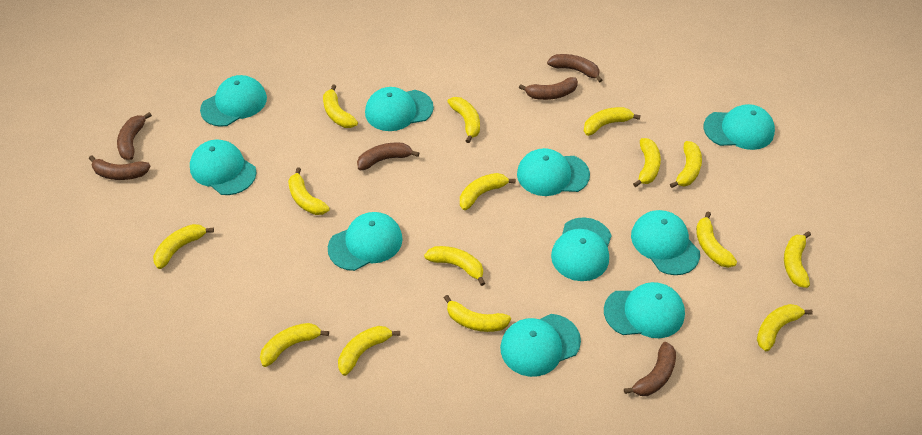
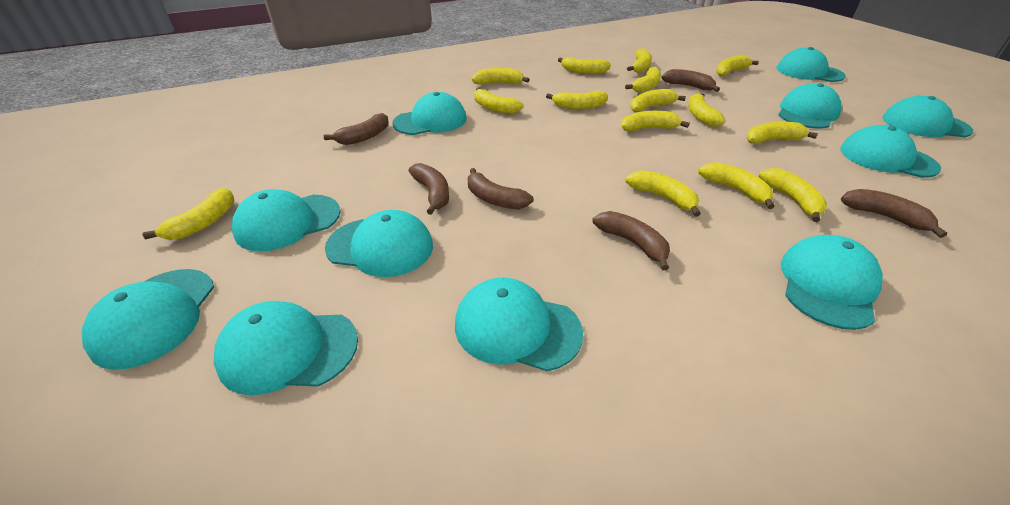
turquoise cap: 10 -> 11

